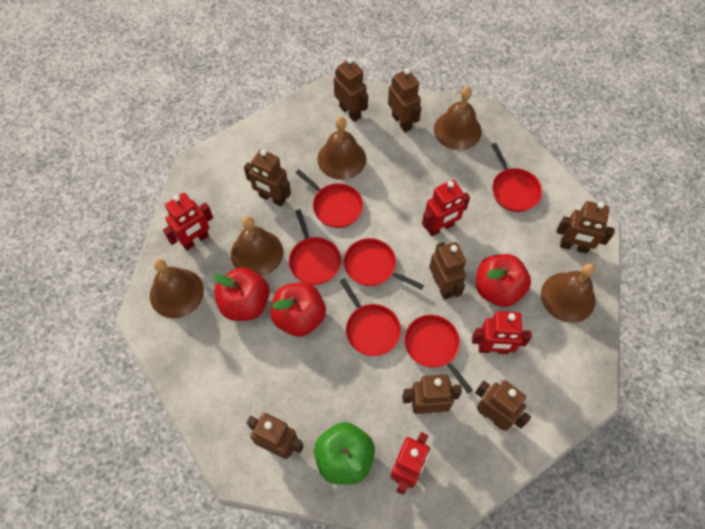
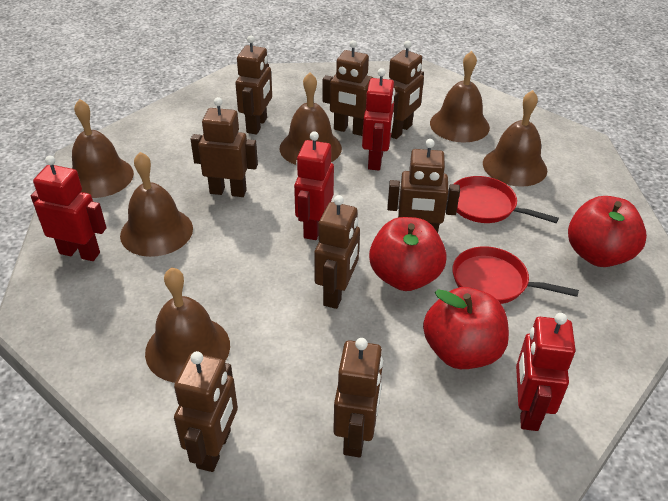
brown bell: 5 -> 6
green apple: 1 -> 0
red pan: 6 -> 2

